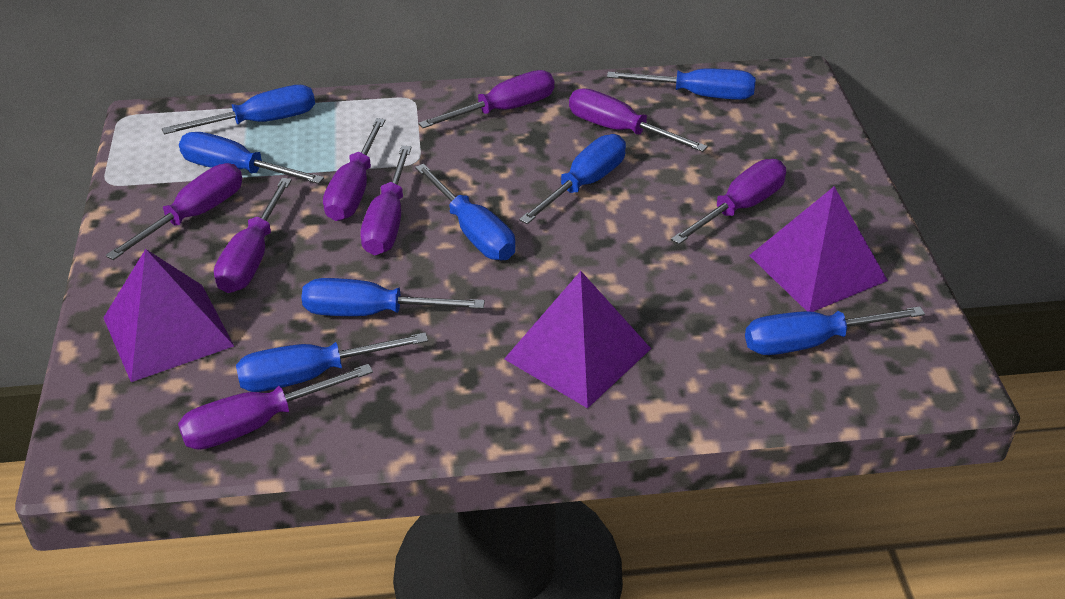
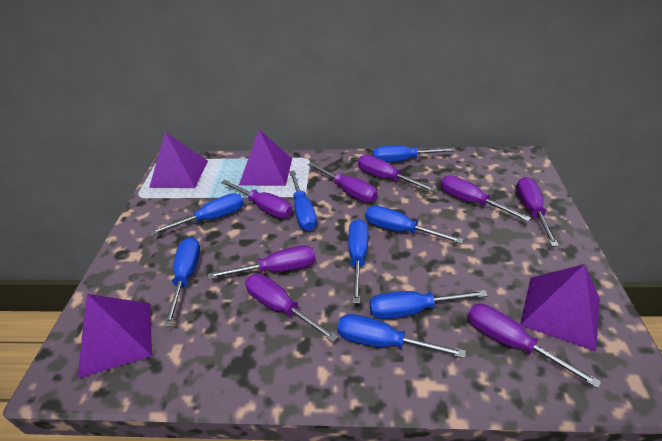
purple pyramid: 3 -> 4

